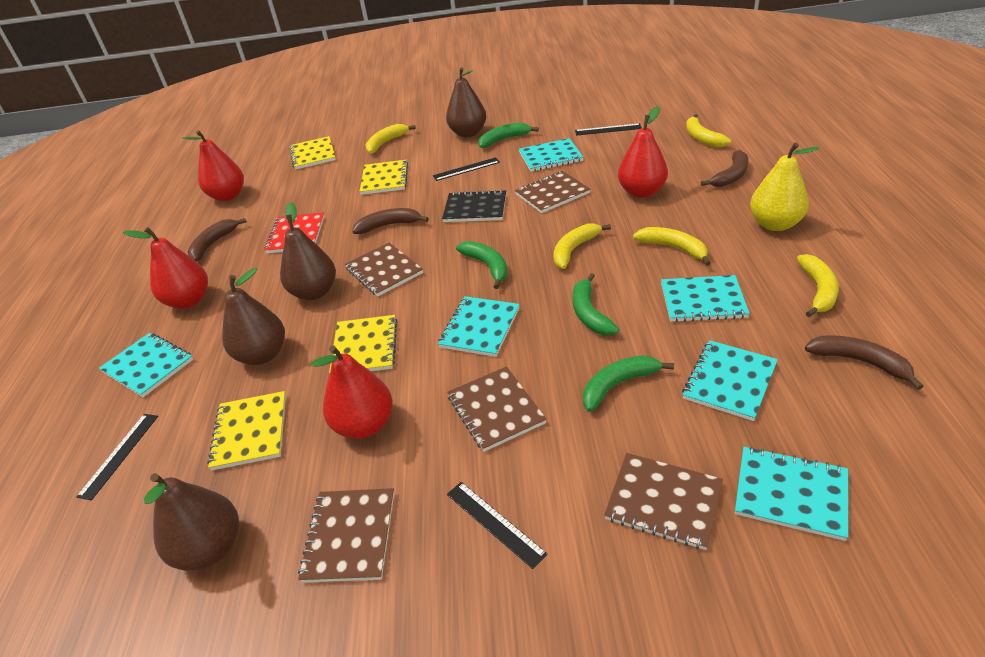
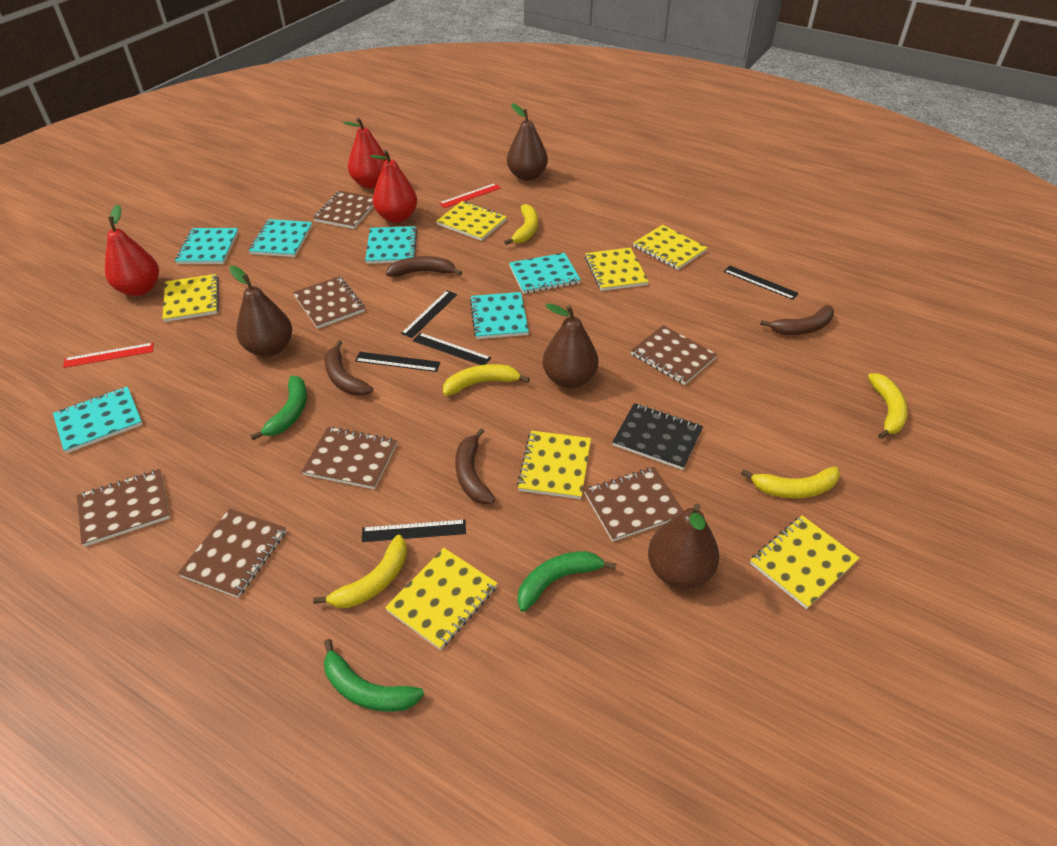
black ruler: 4 -> 5
brown notebook: 5 -> 7
green banana: 4 -> 3
red notebook: 1 -> 0
red pear: 4 -> 3
red ruler: 0 -> 2
yellow notebook: 4 -> 7
yellow pear: 1 -> 0

